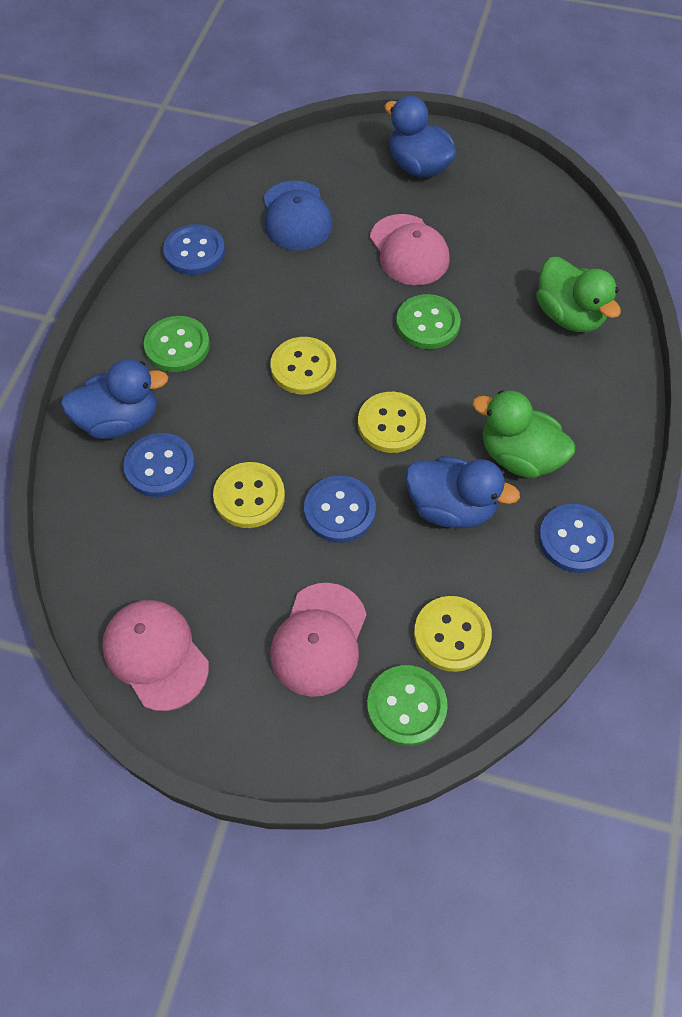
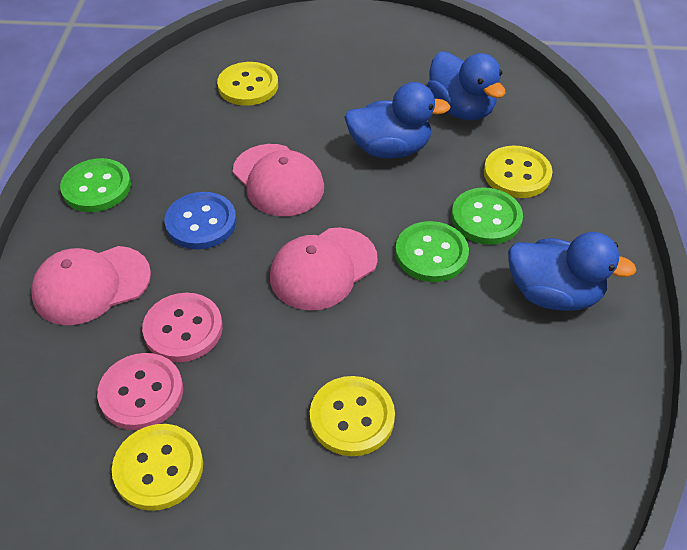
blue button: 4 -> 1
blue cap: 1 -> 0
green duck: 2 -> 0
pink button: 0 -> 2

